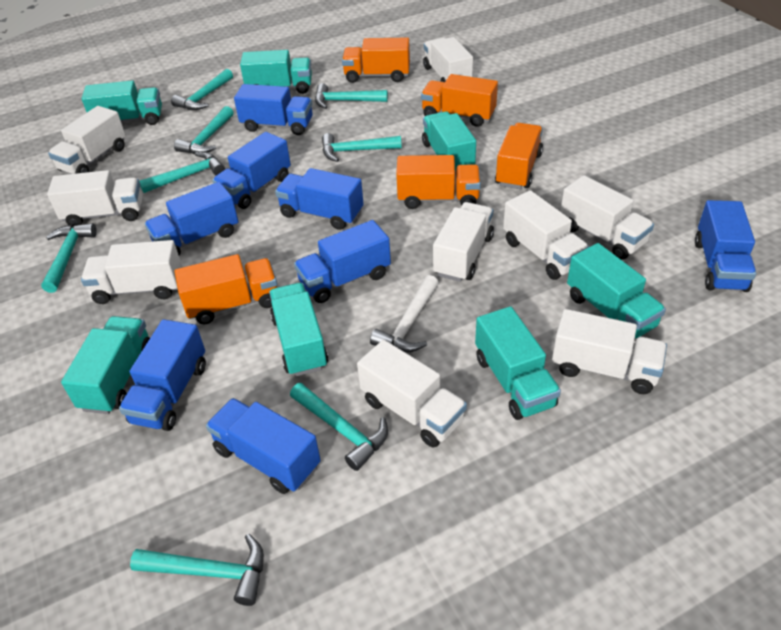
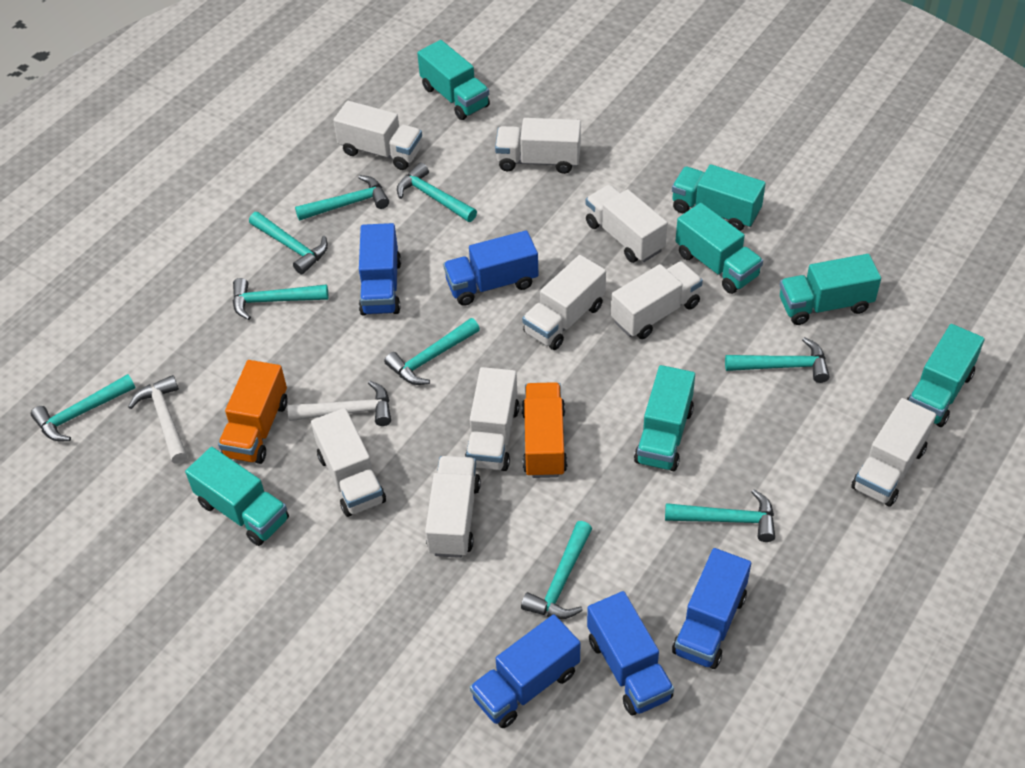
blue truck: 8 -> 5
orange truck: 5 -> 2
turquoise hammer: 8 -> 9
white hammer: 1 -> 2

